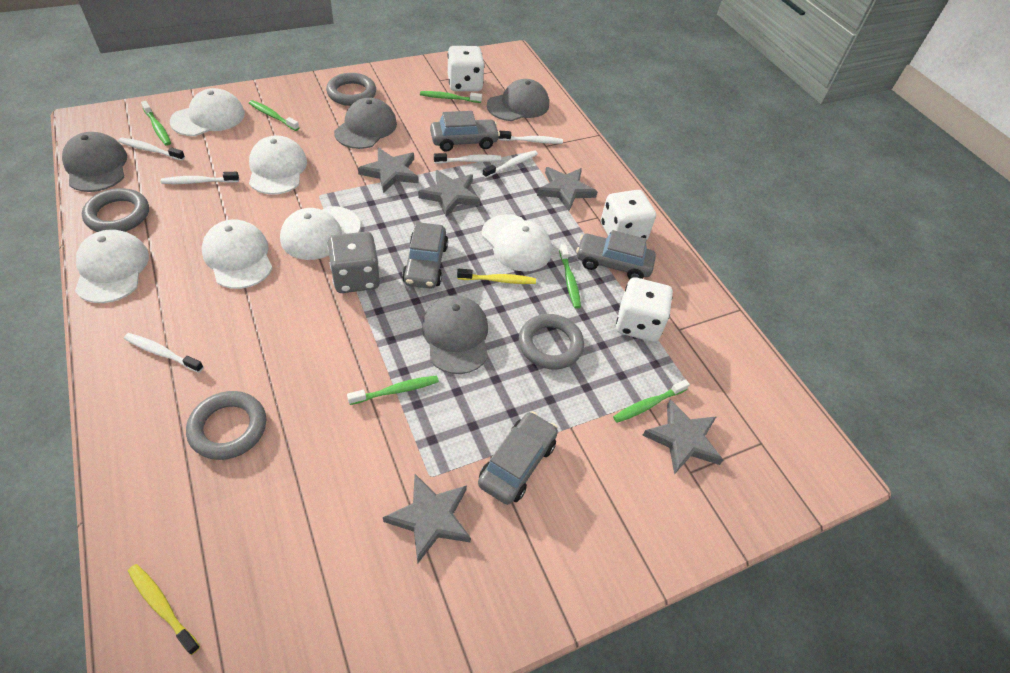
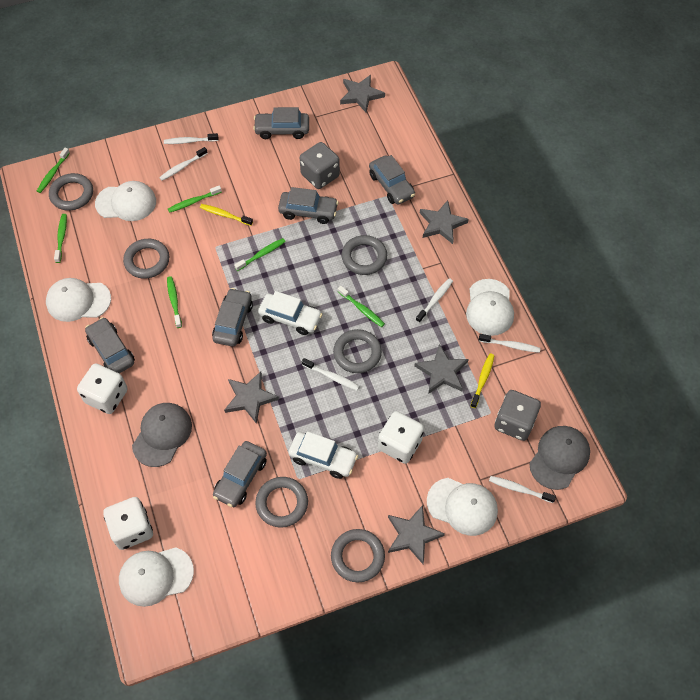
grey cap: 4 -> 2
grey car: 4 -> 6
grey dice: 1 -> 2
grey ring: 4 -> 6
white cap: 6 -> 5
white car: 0 -> 2

